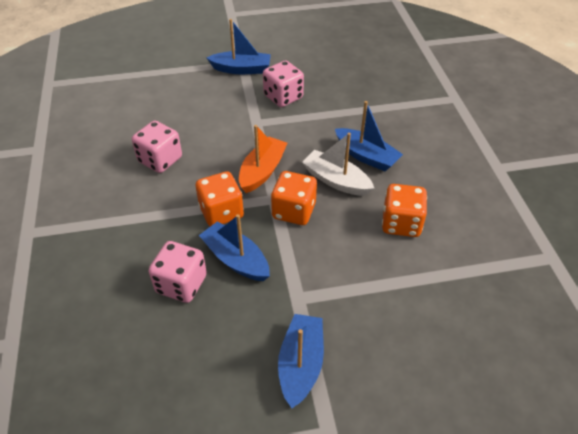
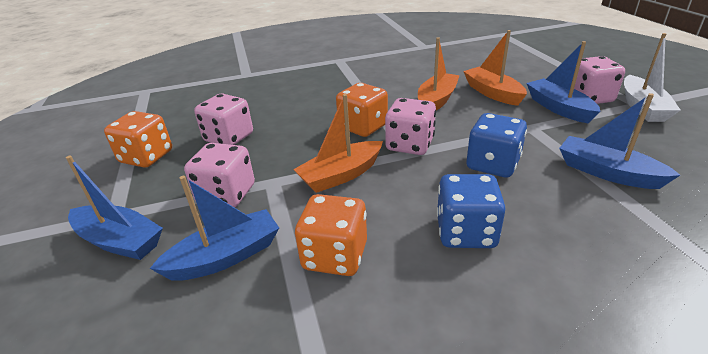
blue dice: 0 -> 2
orange boat: 1 -> 3
pink dice: 3 -> 4

